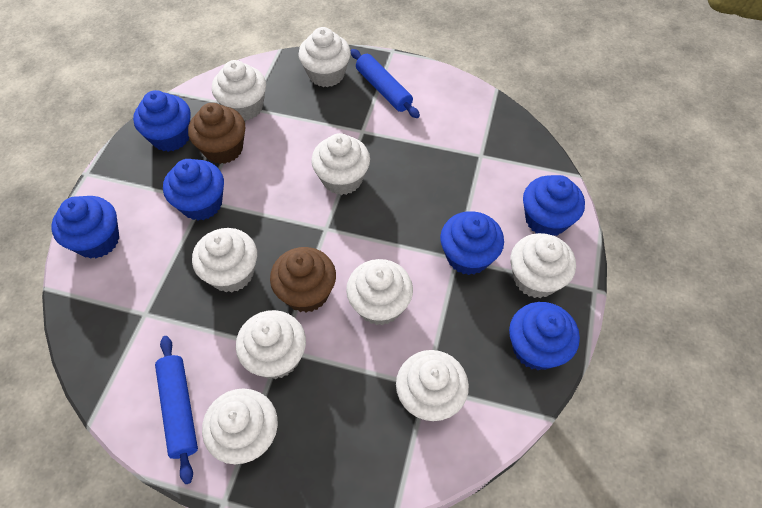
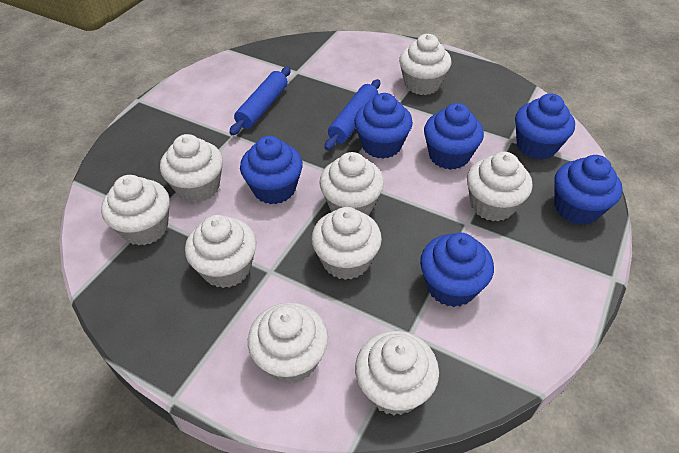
brown cupcake: 2 -> 0

